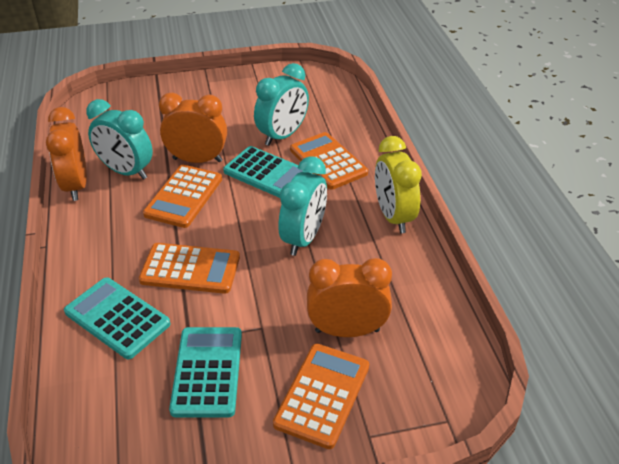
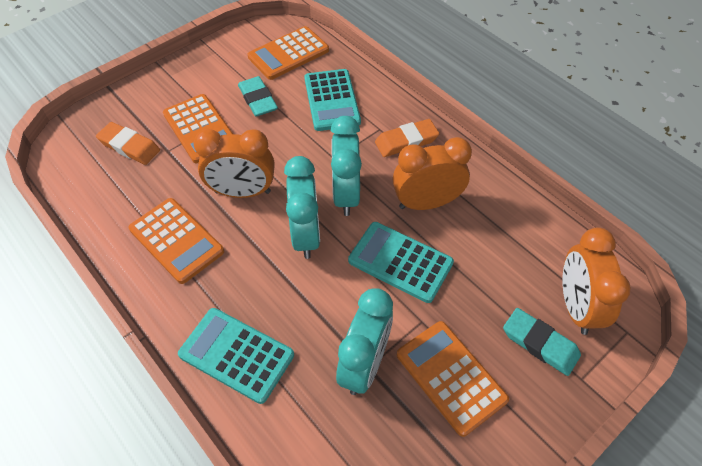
orange eraser: 0 -> 2
turquoise eraser: 0 -> 2
yellow clock: 1 -> 0

